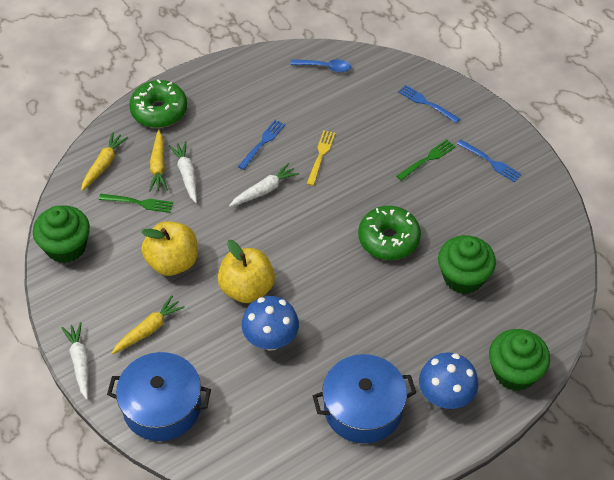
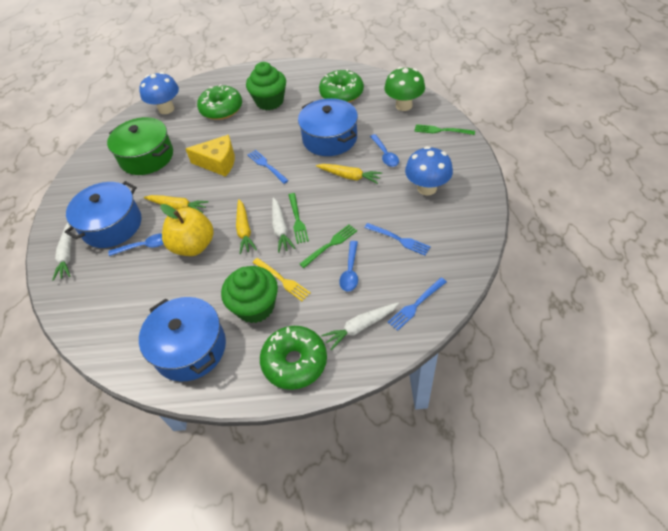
blue pot: 2 -> 3
blue spoon: 1 -> 3
green cupcake: 3 -> 2
green donut: 2 -> 3
green fork: 2 -> 3
green mushroom: 0 -> 1
green pot: 0 -> 1
yellow apple: 2 -> 1
yellow cheese: 0 -> 1

